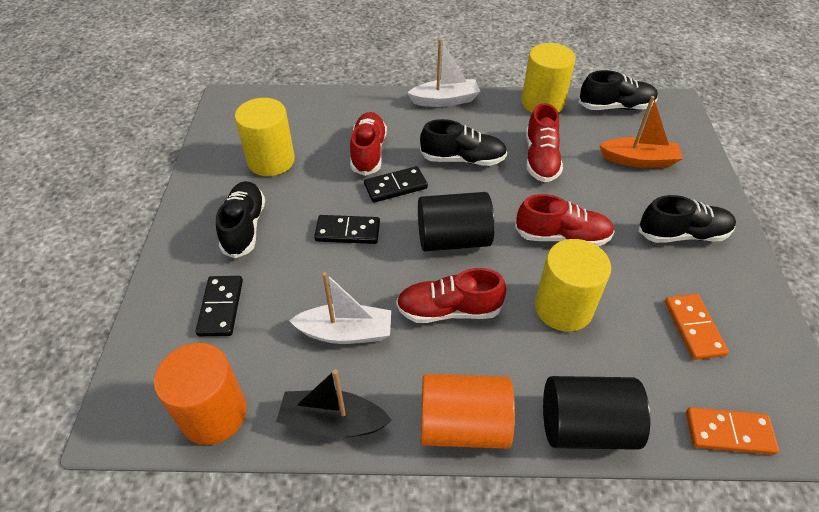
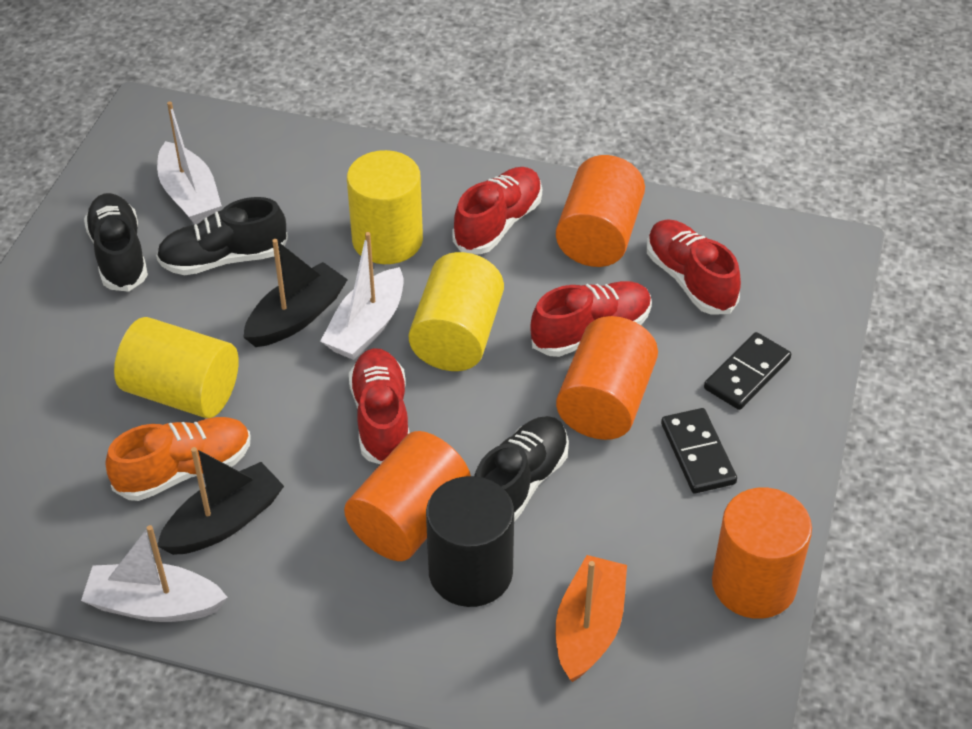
black boat: 1 -> 2
black cylinder: 2 -> 1
black domino: 3 -> 2
black shoe: 4 -> 3
orange cylinder: 2 -> 4
orange domino: 2 -> 0
orange shoe: 0 -> 1
white boat: 2 -> 3

